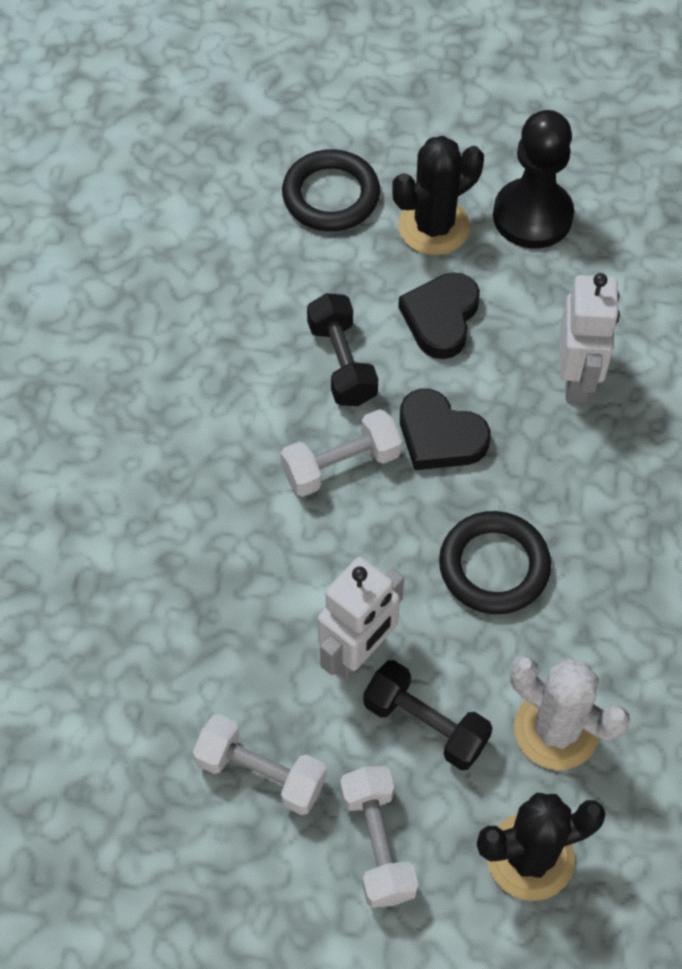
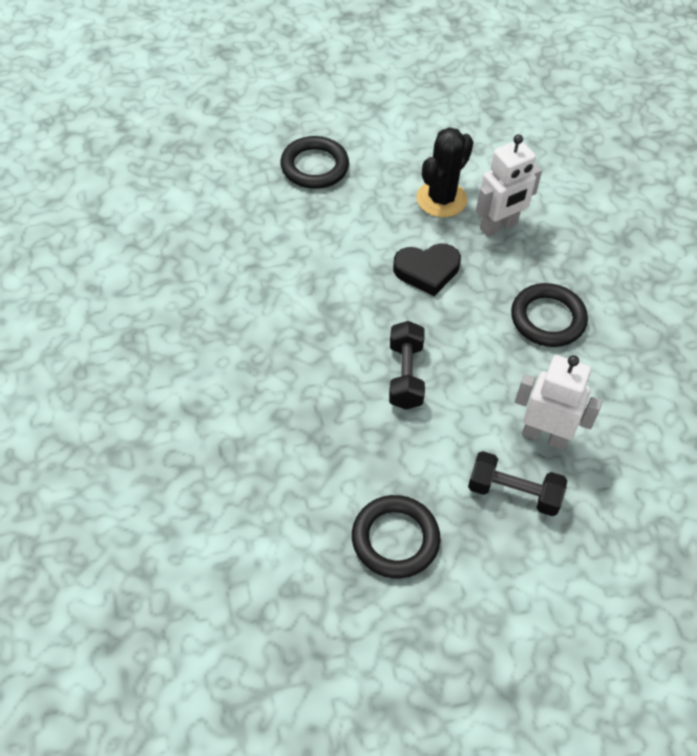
black cactus: 2 -> 1
black heart: 2 -> 1
black pawn: 1 -> 0
black ring: 2 -> 3
white cactus: 1 -> 0
white dumbbell: 3 -> 0

